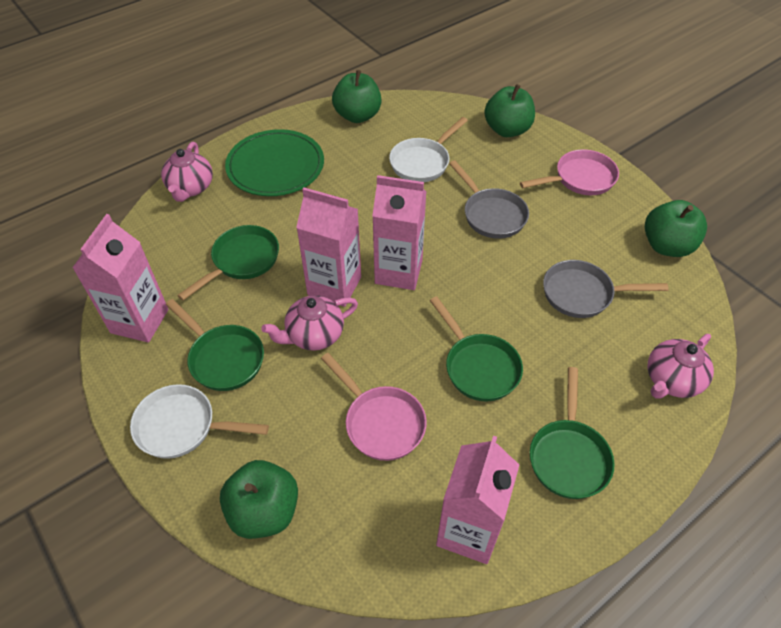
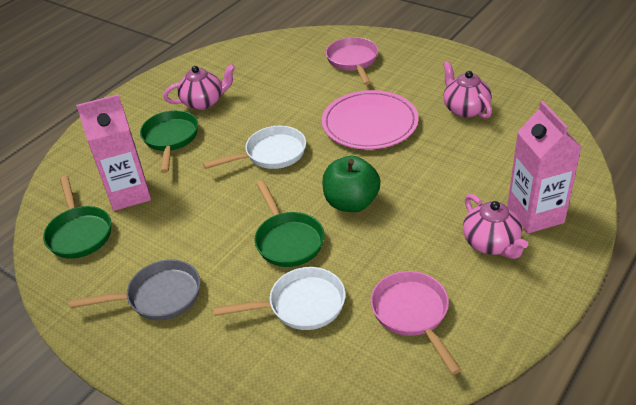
green apple: 4 -> 1
green pan: 4 -> 3
green plate: 1 -> 0
grey pan: 2 -> 1
pink carton: 4 -> 2
pink plate: 0 -> 1

